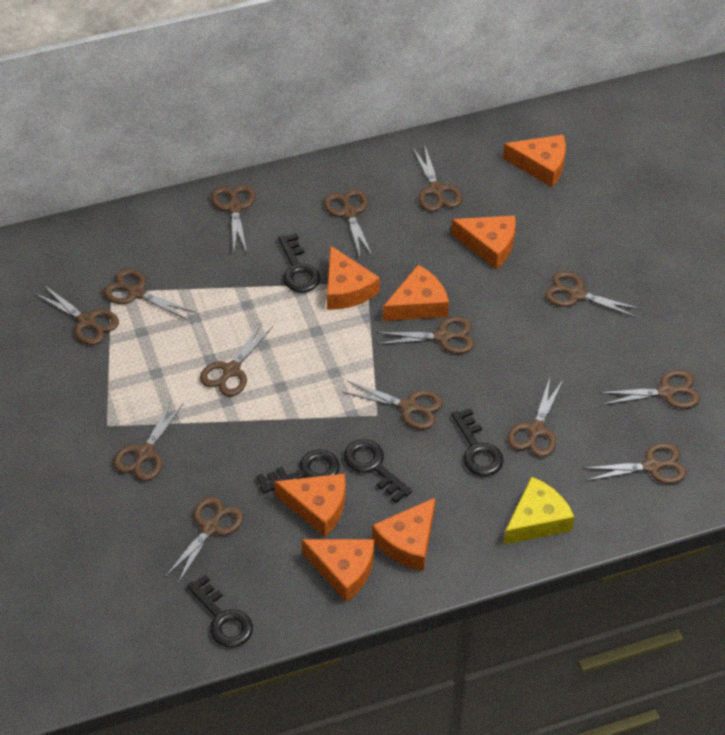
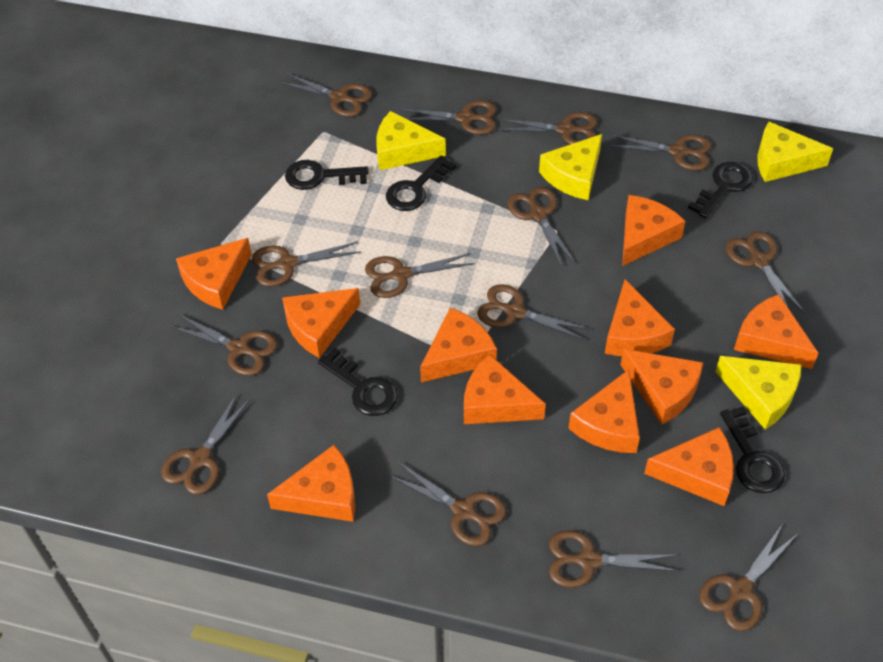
orange cheese: 7 -> 11
yellow cheese: 1 -> 4

